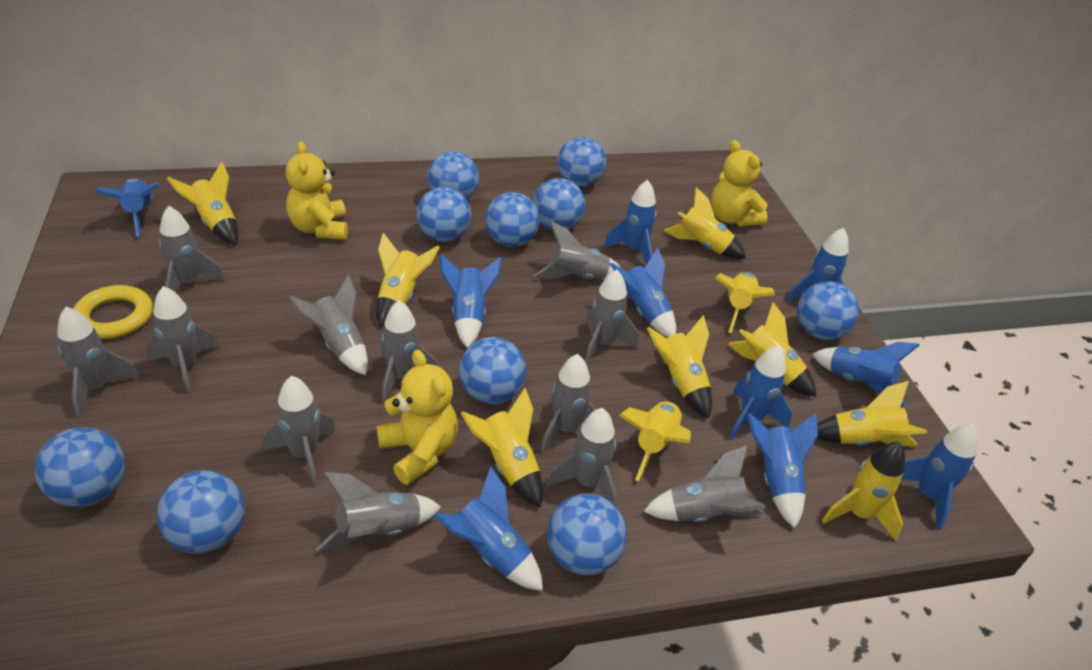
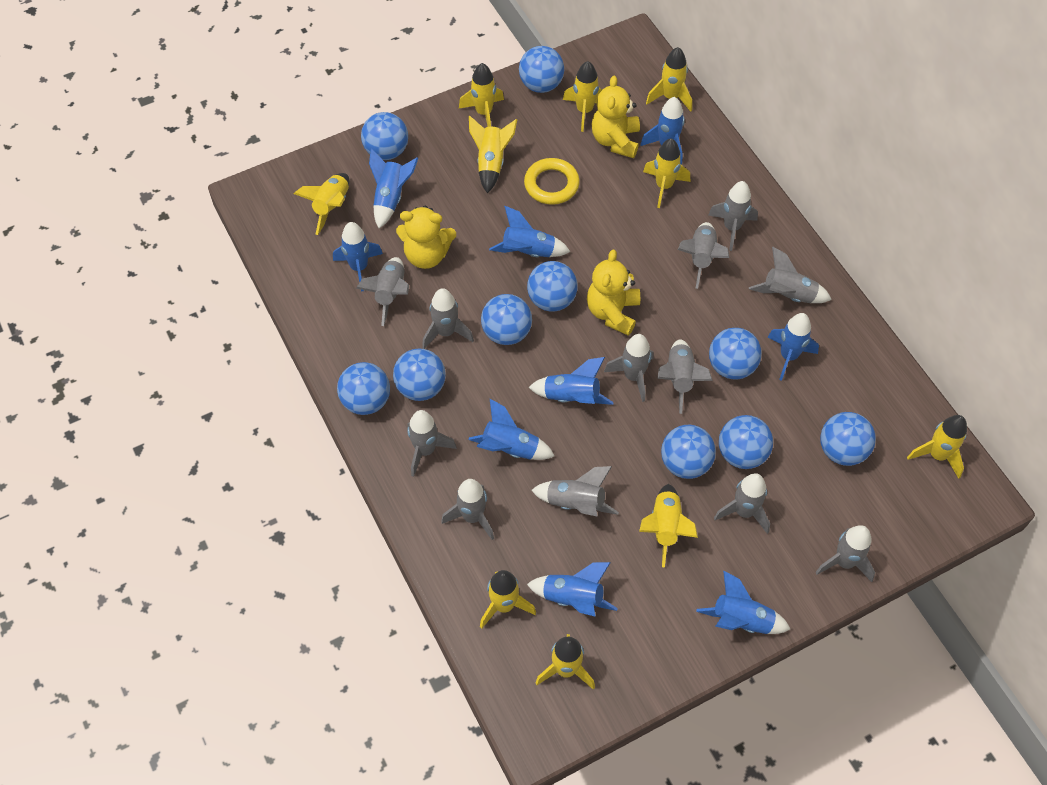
blue rocket: 10 -> 9

